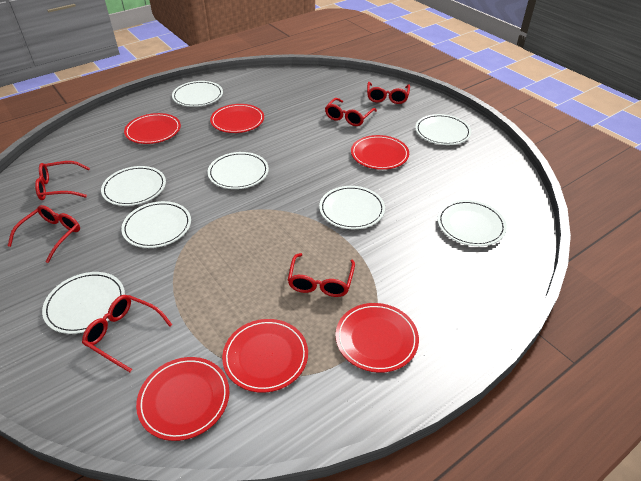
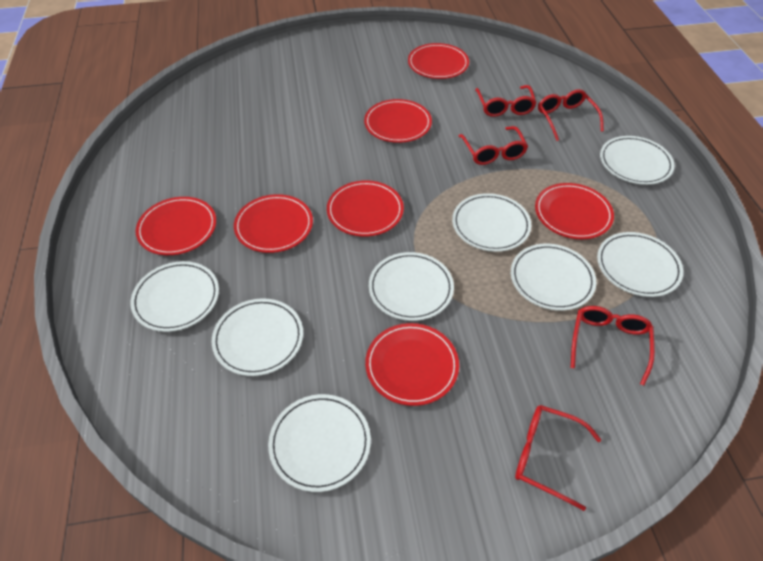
red glasses: 6 -> 5
red plate: 6 -> 7

